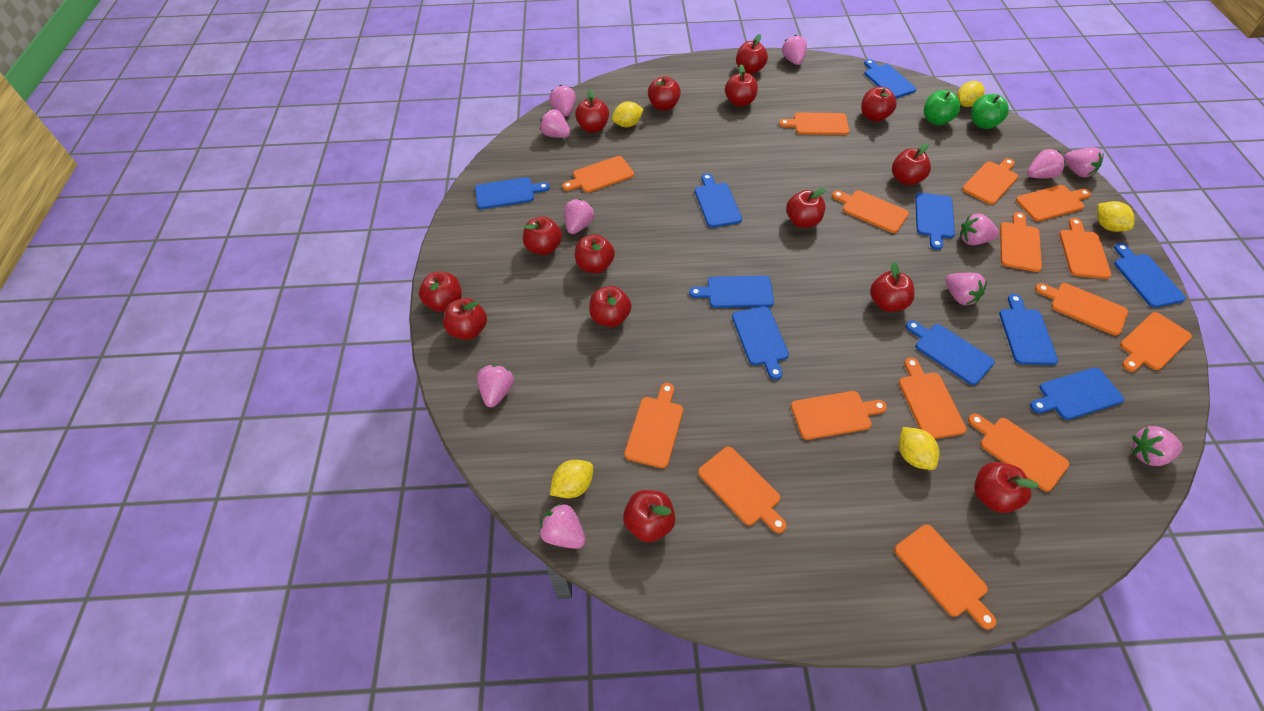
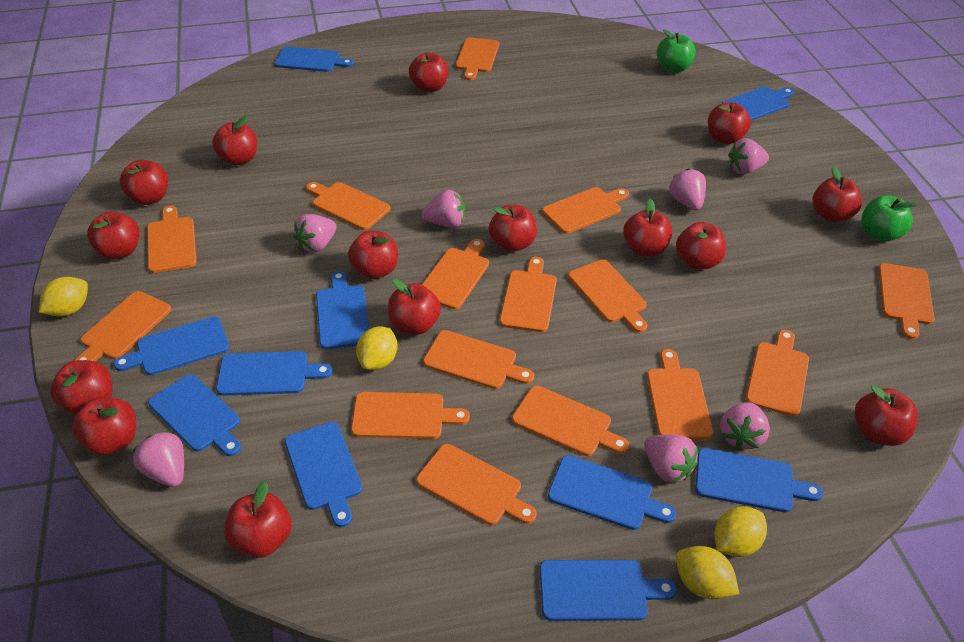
pink strawberry: 11 -> 7
yellow lemon: 5 -> 4

